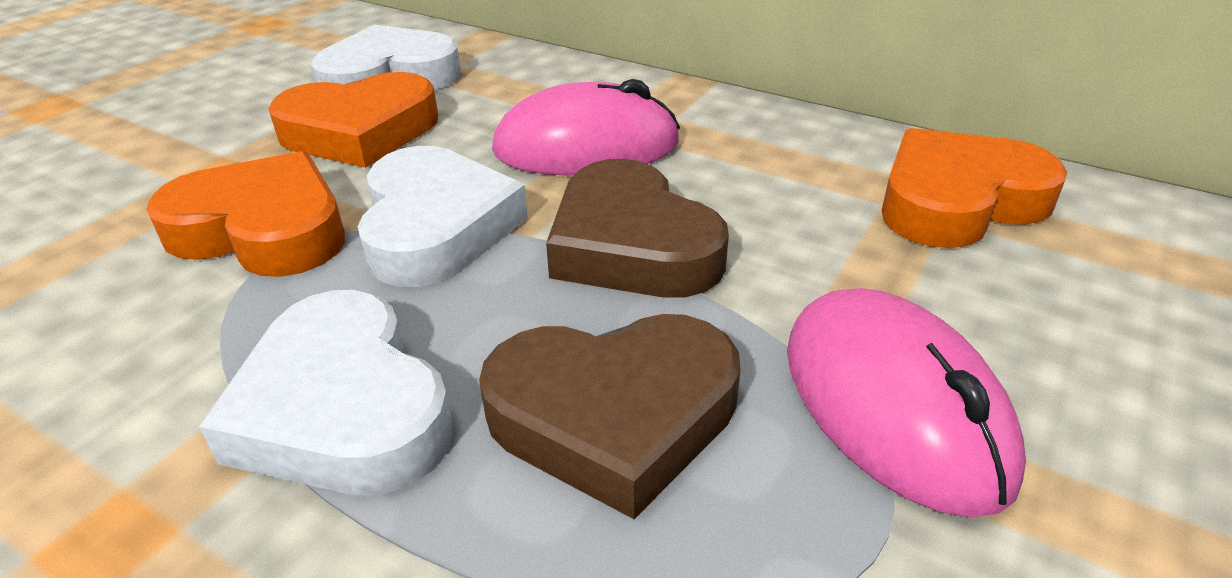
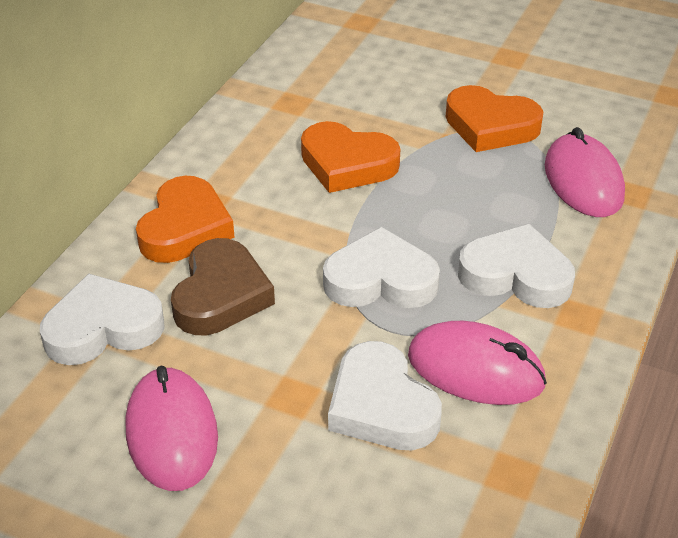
brown heart: 2 -> 1
pink mouse: 2 -> 3
white heart: 3 -> 4

